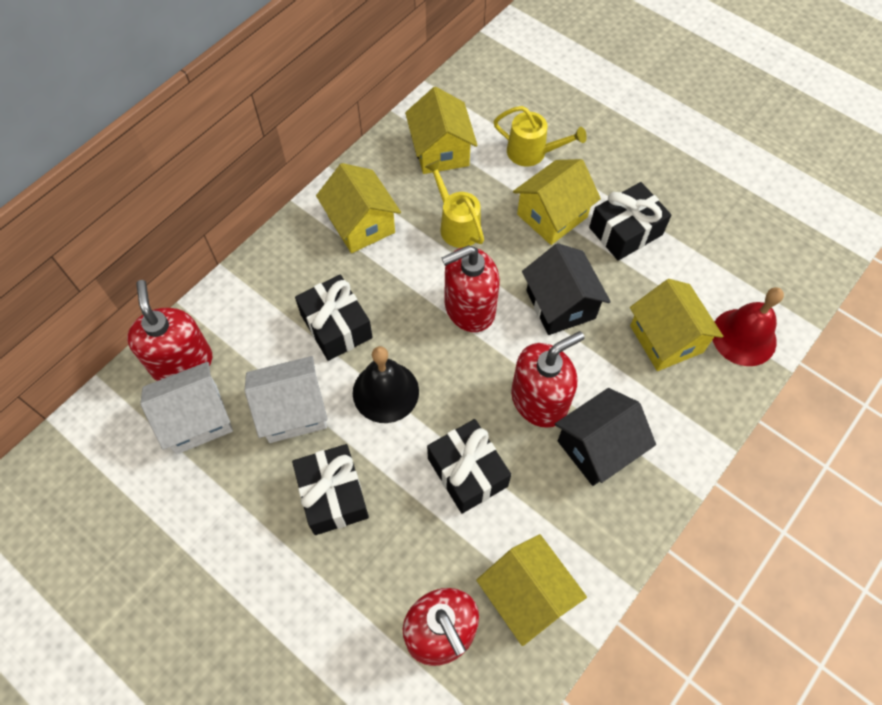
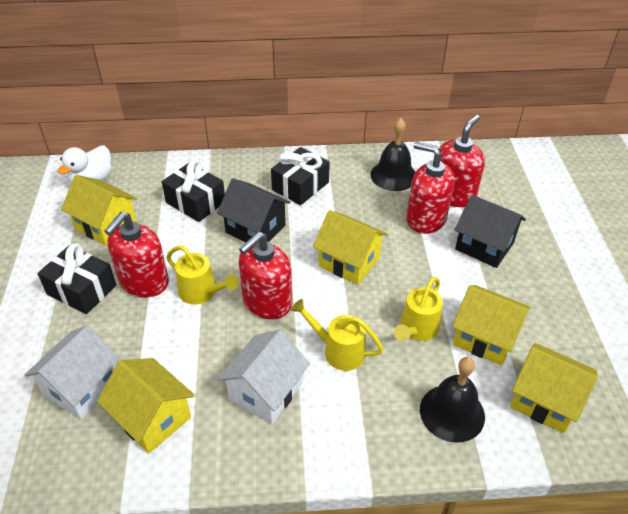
black bell: 1 -> 2
black gift: 4 -> 3
red bell: 1 -> 0
white duck: 0 -> 1
yellow watering can: 2 -> 3

